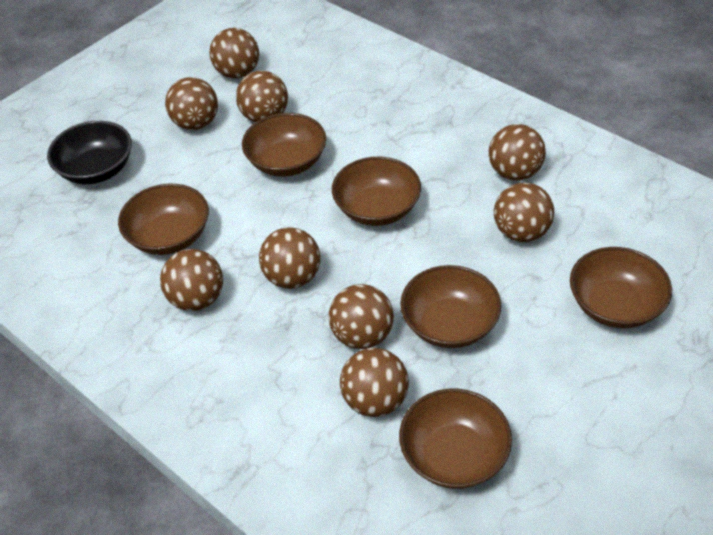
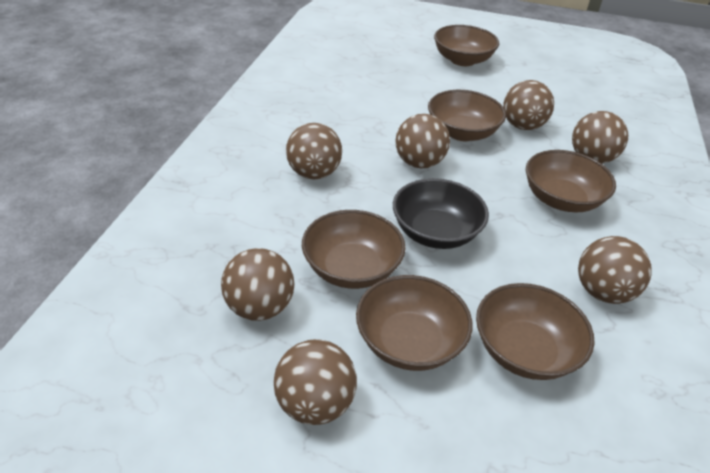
brown ball: 9 -> 7

